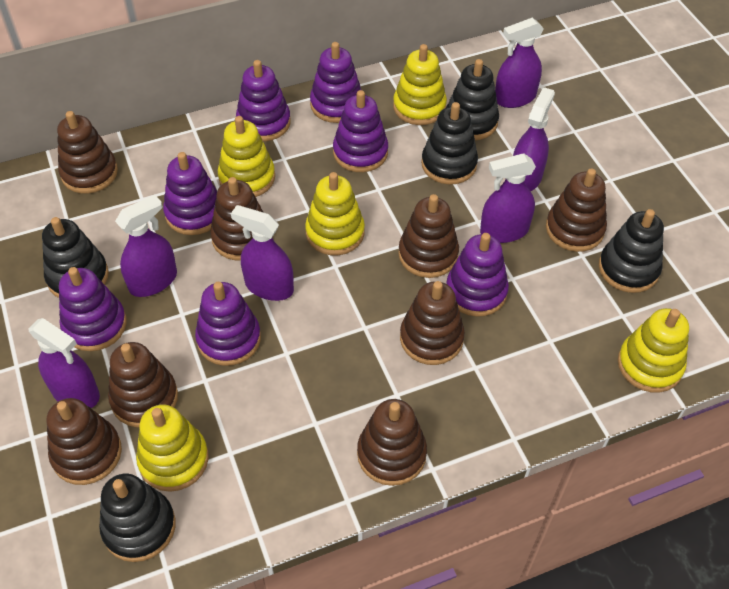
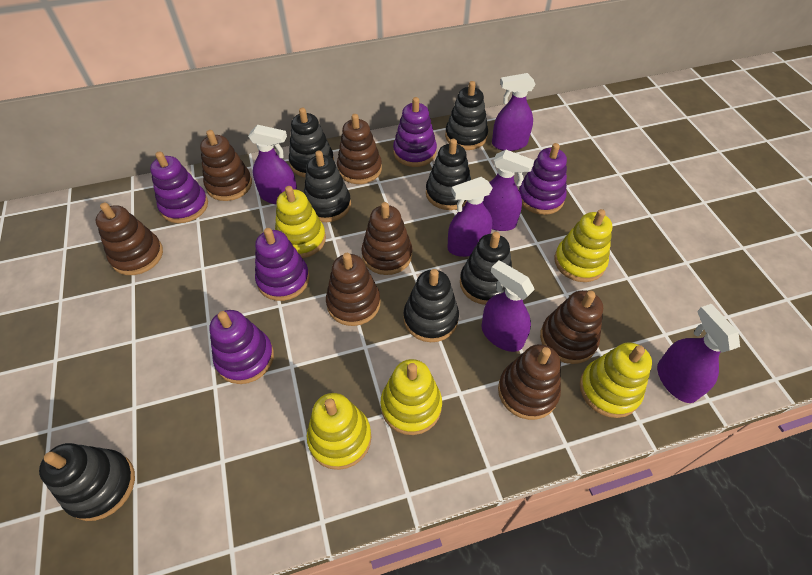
black stacking toy: 5 -> 7
brown stacking toy: 8 -> 7
purple stacking toy: 7 -> 5

